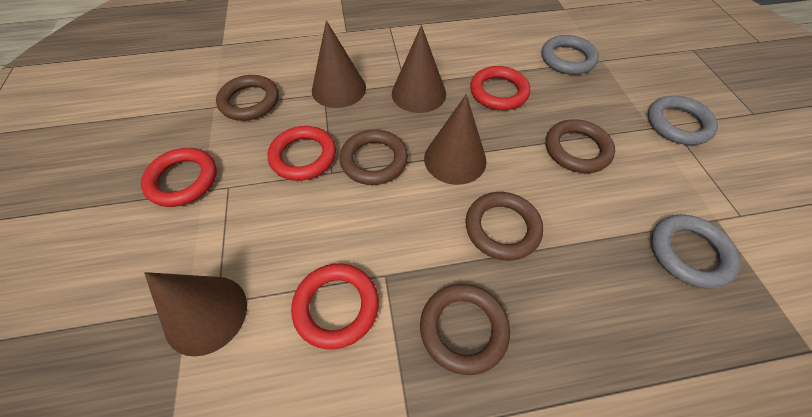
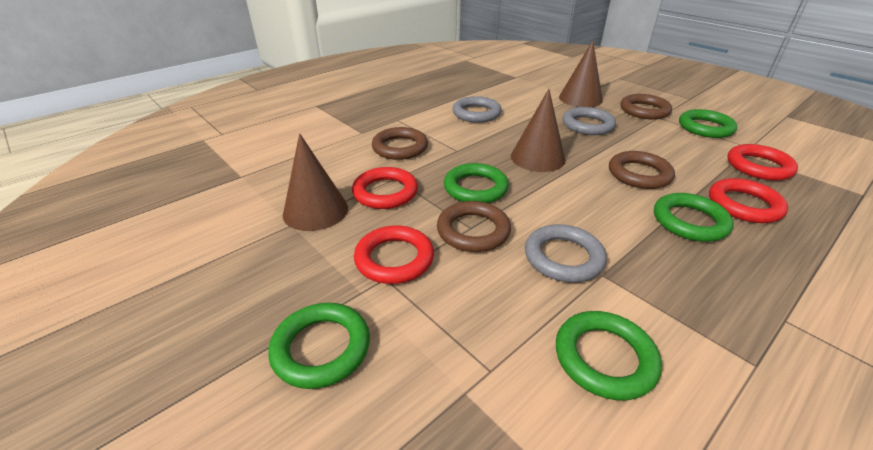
brown cone: 4 -> 3
brown ring: 5 -> 4
green ring: 0 -> 5

